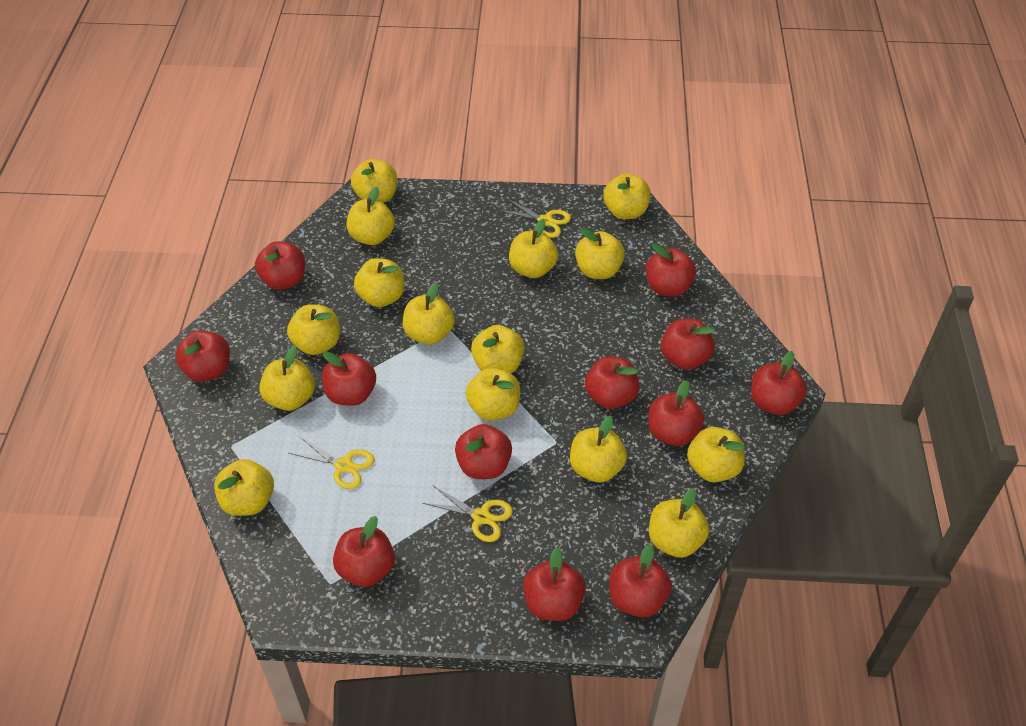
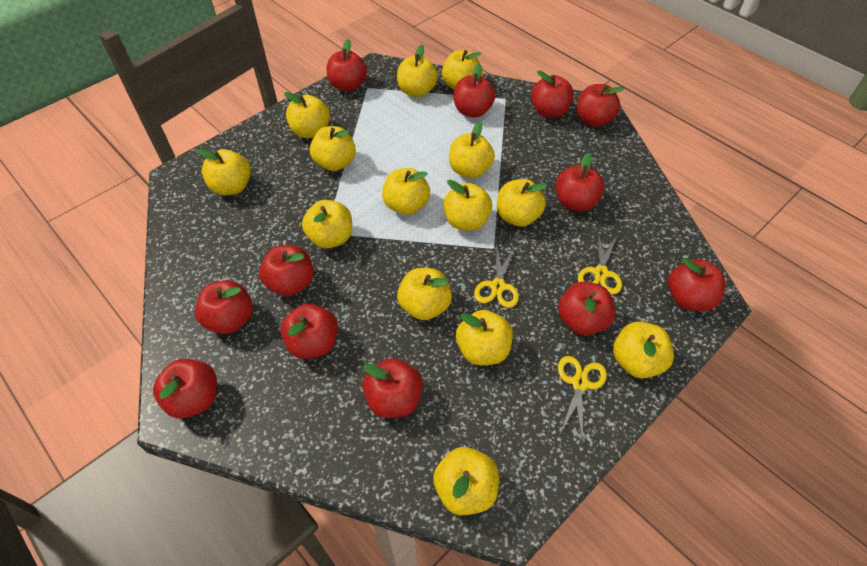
yellow apple: 15 -> 14

